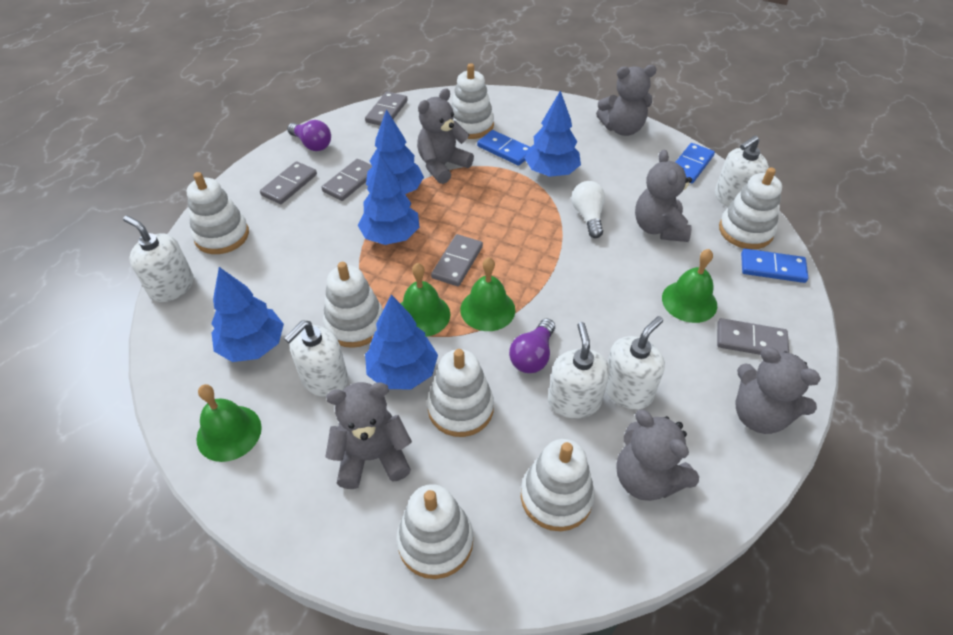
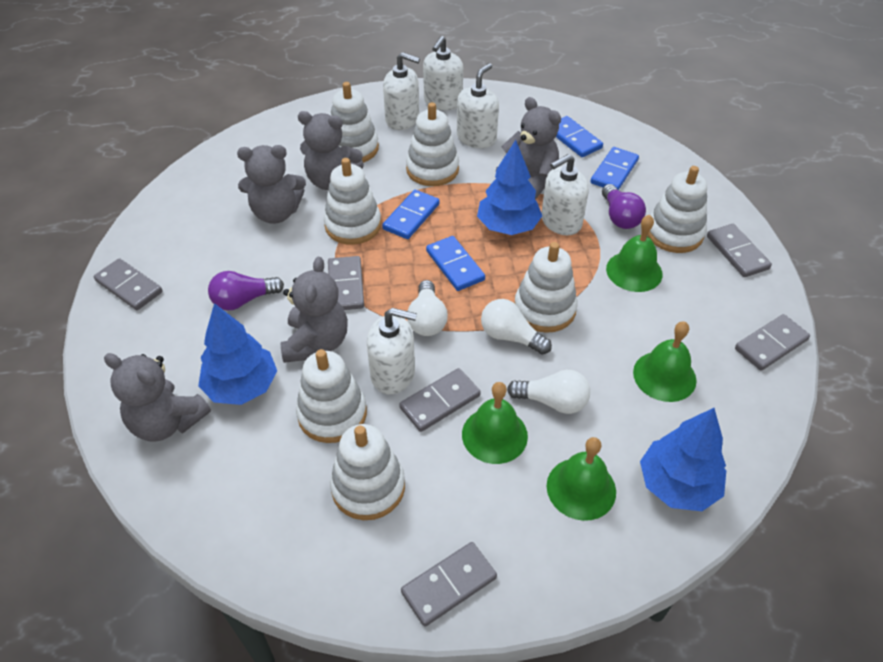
blue domino: 3 -> 4
blue tree: 5 -> 3
grey domino: 5 -> 6
grey teddy bear: 6 -> 5
white light bulb: 1 -> 3

